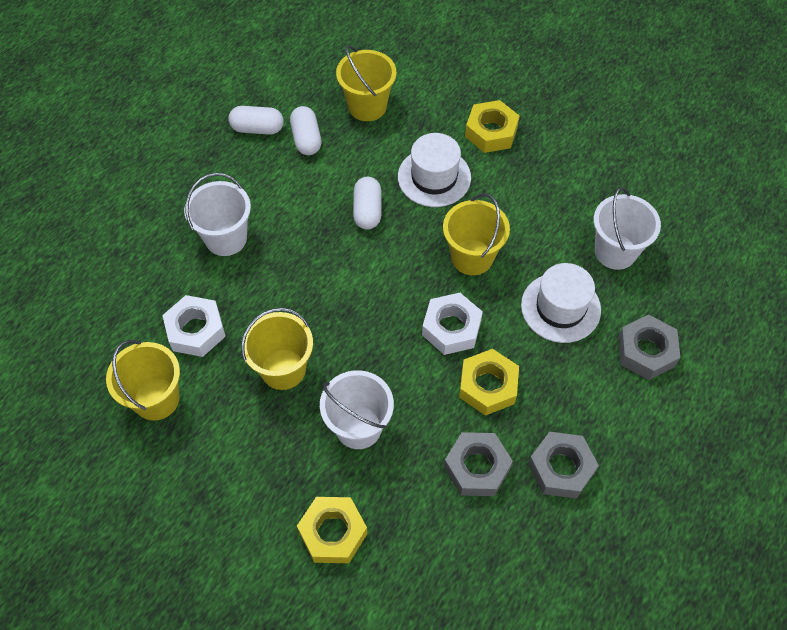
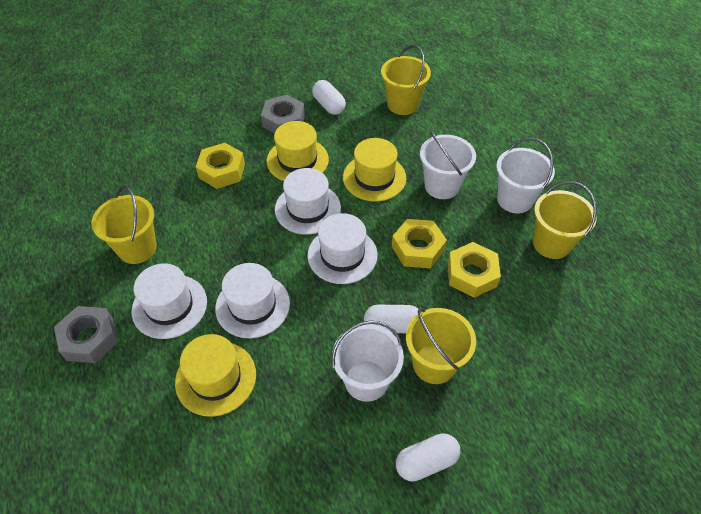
grey nut: 3 -> 2
white hat: 2 -> 4
white nut: 2 -> 0
yellow hat: 0 -> 3

